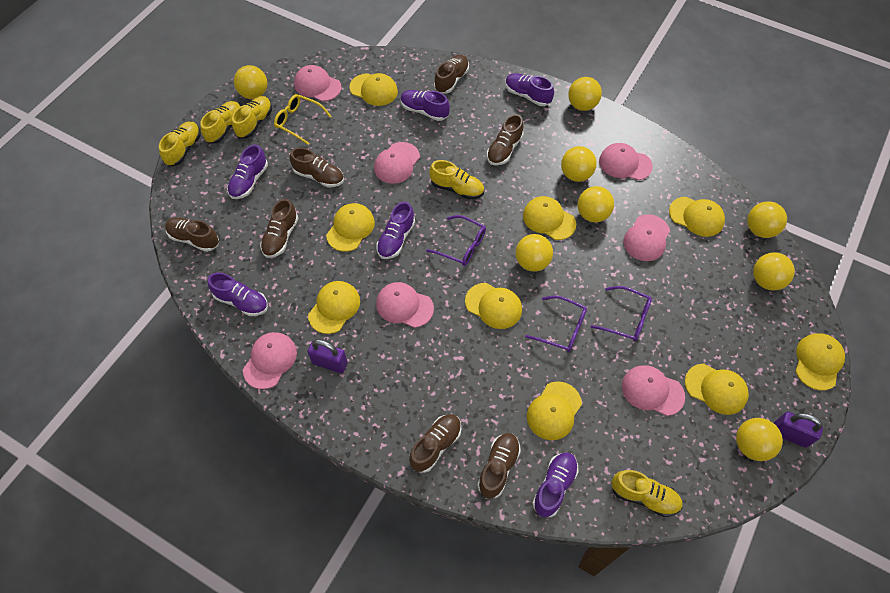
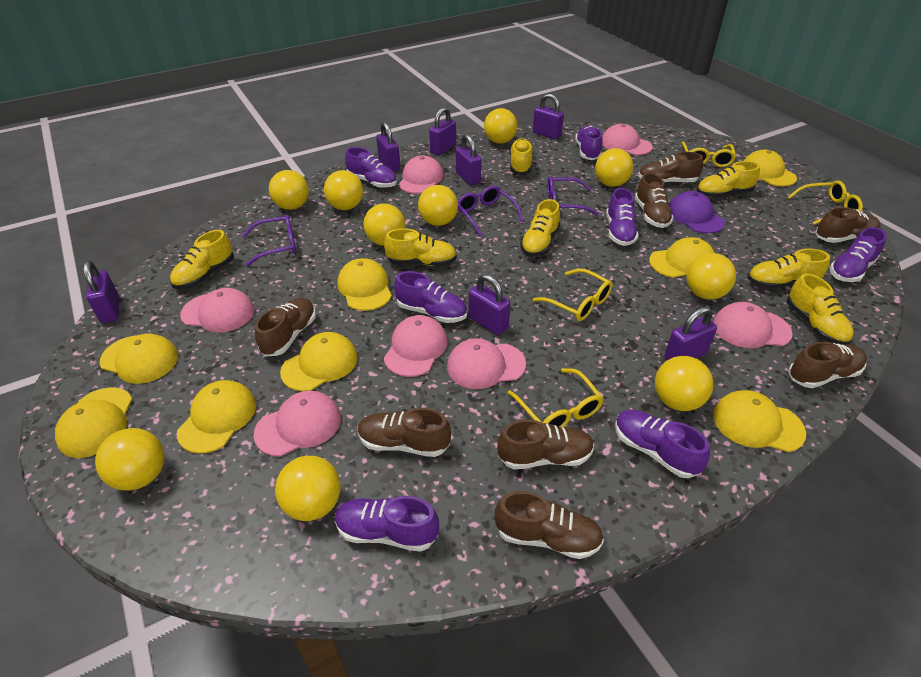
brown shoe: 7 -> 8
purple cap: 0 -> 1
purple padlock: 2 -> 7
purple shoe: 6 -> 7
yellow ball: 8 -> 10
yellow cap: 9 -> 8
yellow glasses: 1 -> 4
yellow shoe: 5 -> 7

